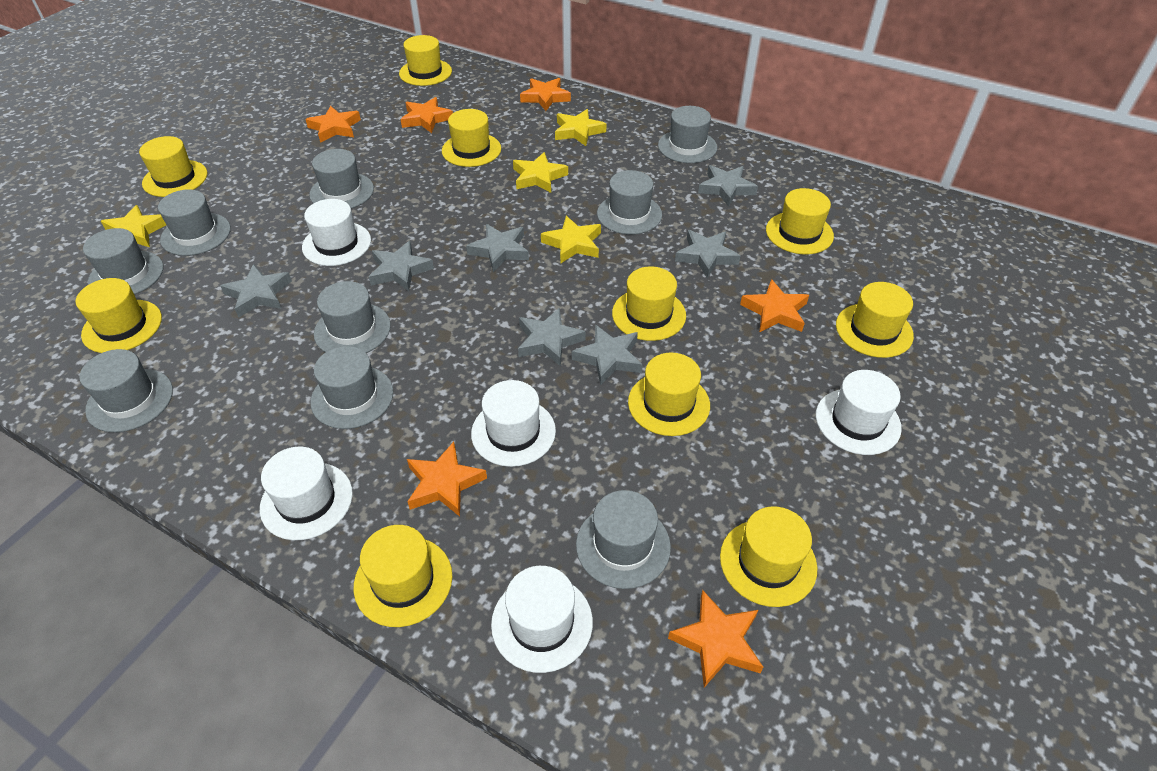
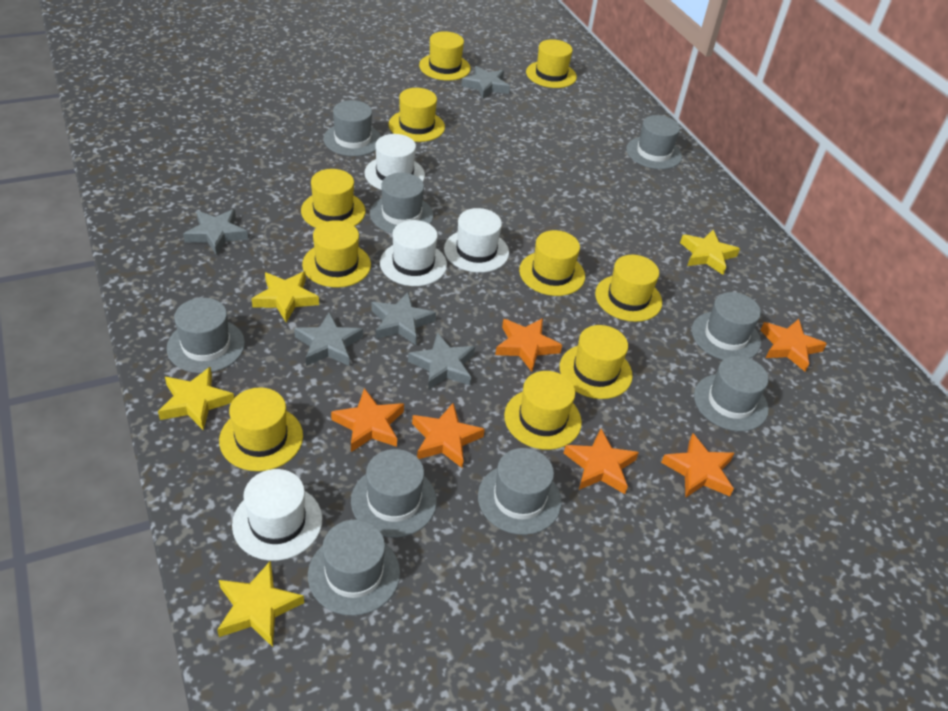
grey star: 7 -> 5
white hat: 5 -> 4

